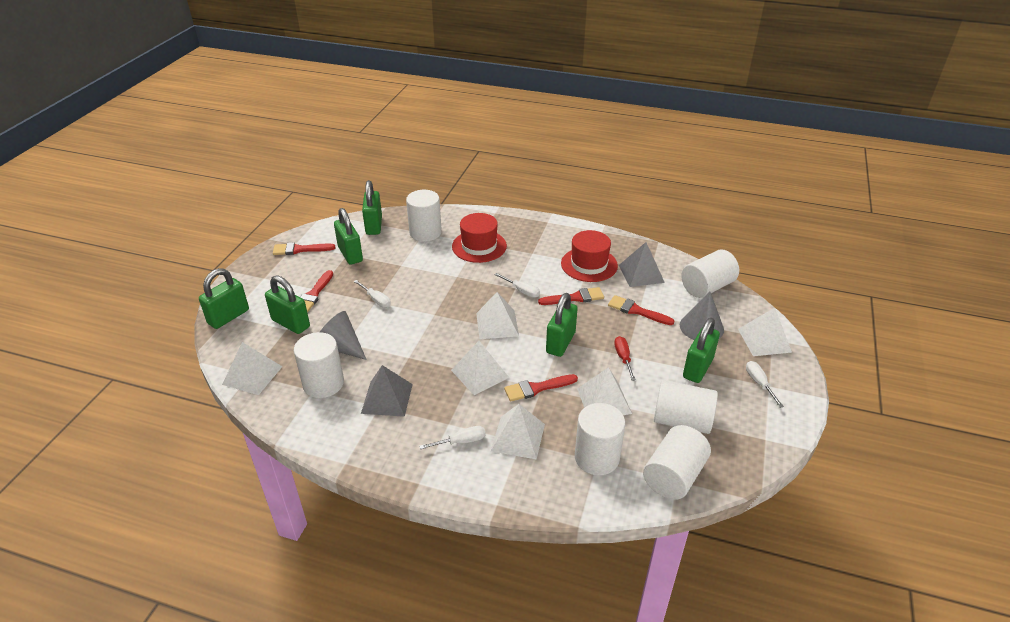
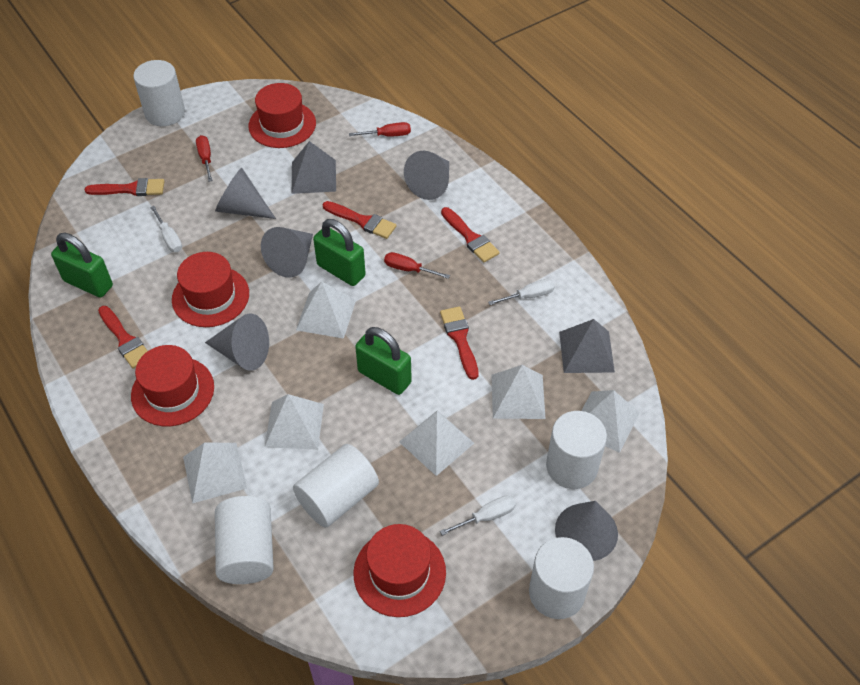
green padlock: 6 -> 3
grey cone: 2 -> 5
red hat: 2 -> 4
red screwdriver: 1 -> 3
white cylinder: 6 -> 5
white screwdriver: 4 -> 3

